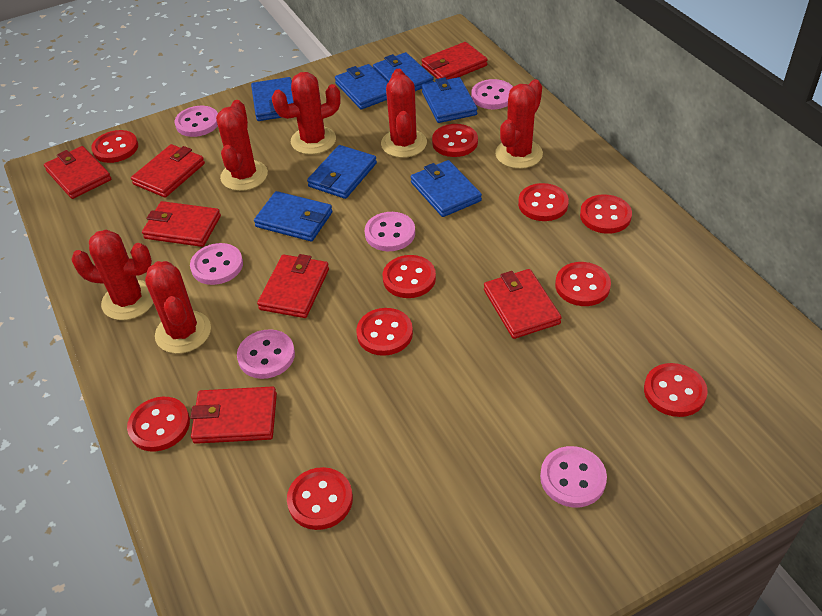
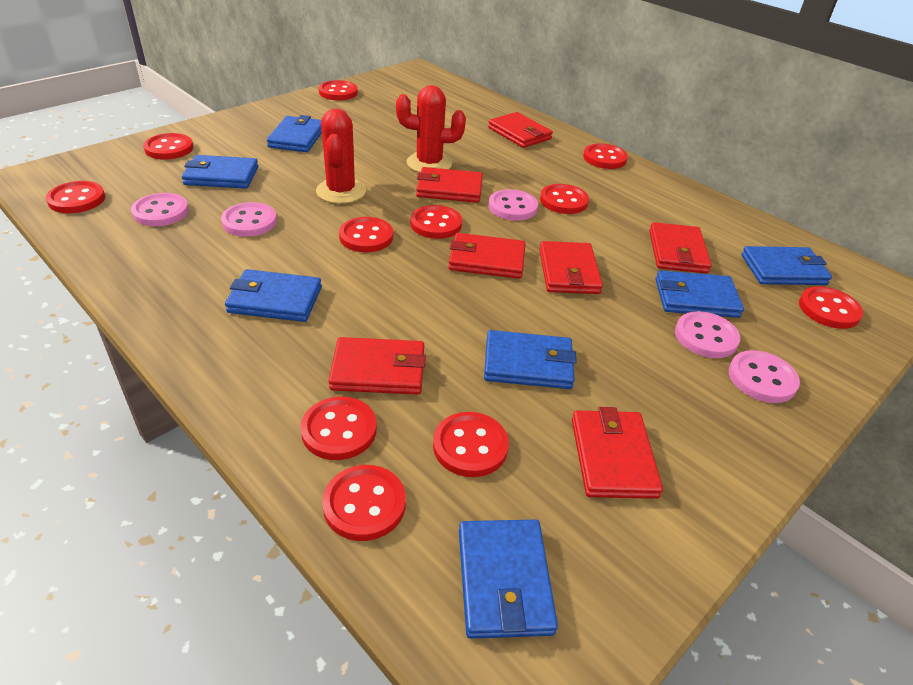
pink button: 6 -> 5
red button: 10 -> 11
red cactus: 6 -> 2

